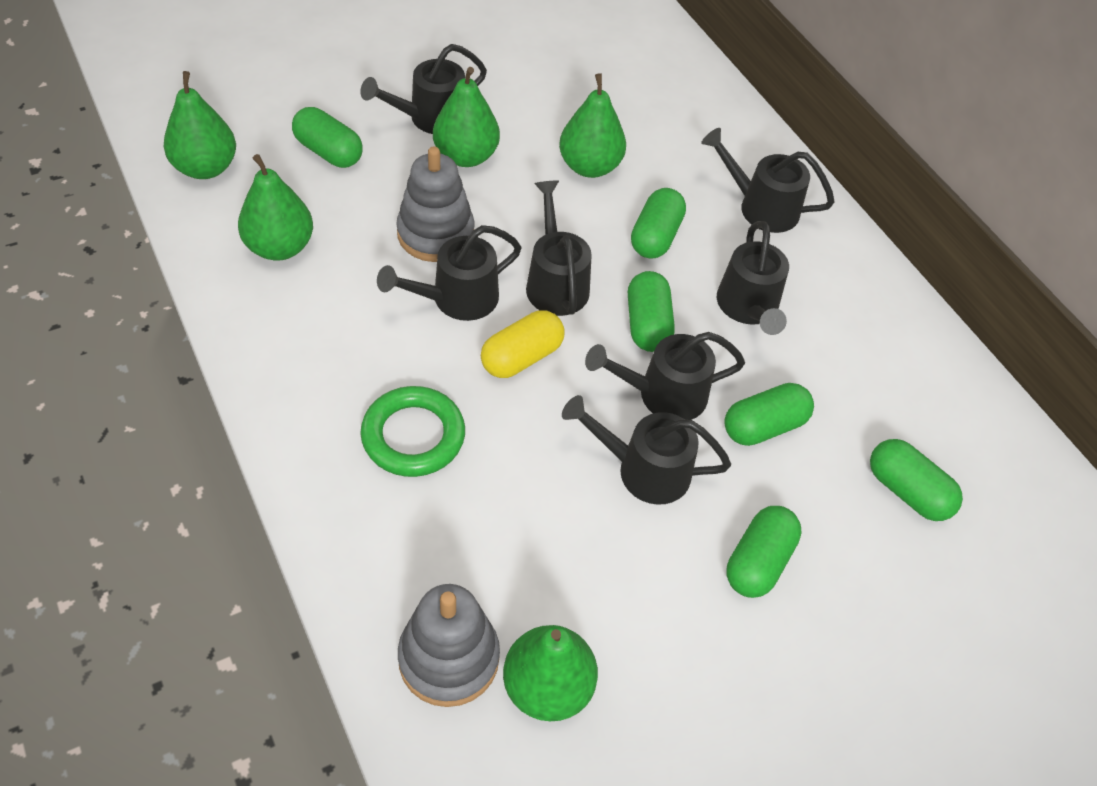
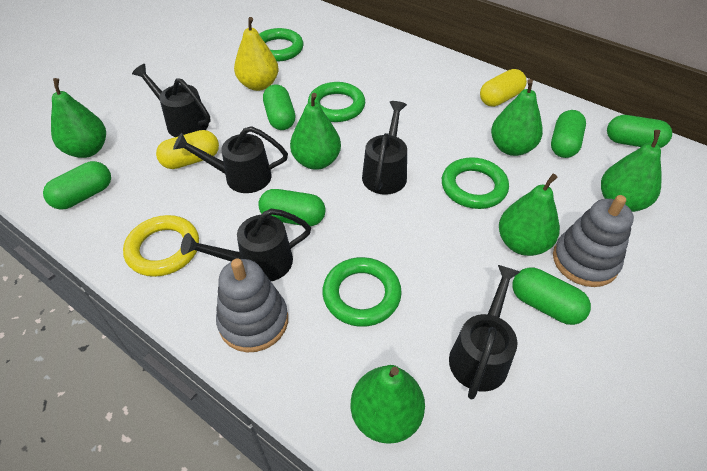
black watering can: 7 -> 5
green pear: 5 -> 6
green ring: 1 -> 4
yellow capsule: 1 -> 2
yellow pear: 0 -> 1
yellow ring: 0 -> 1

